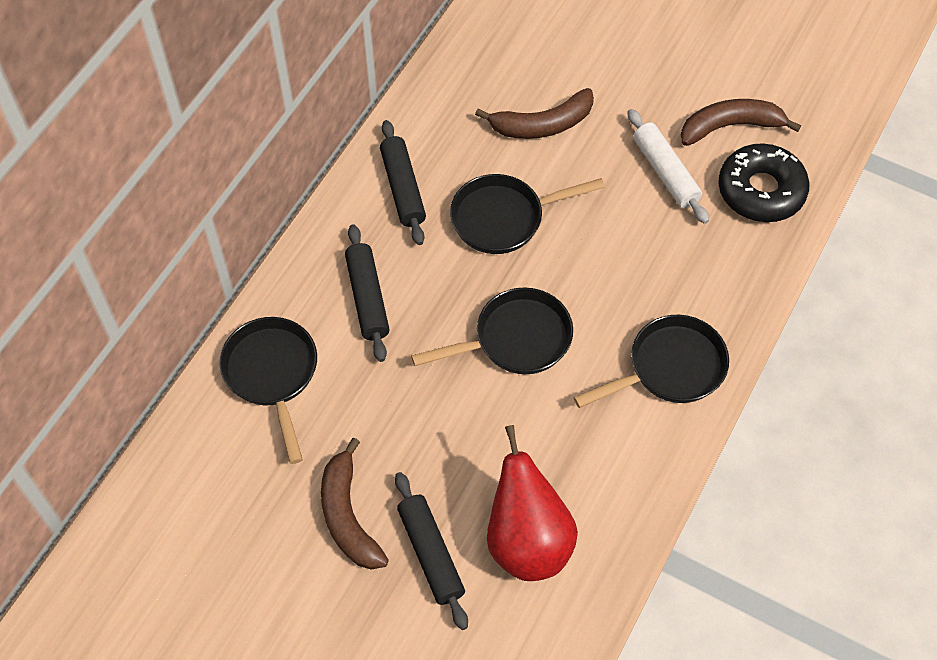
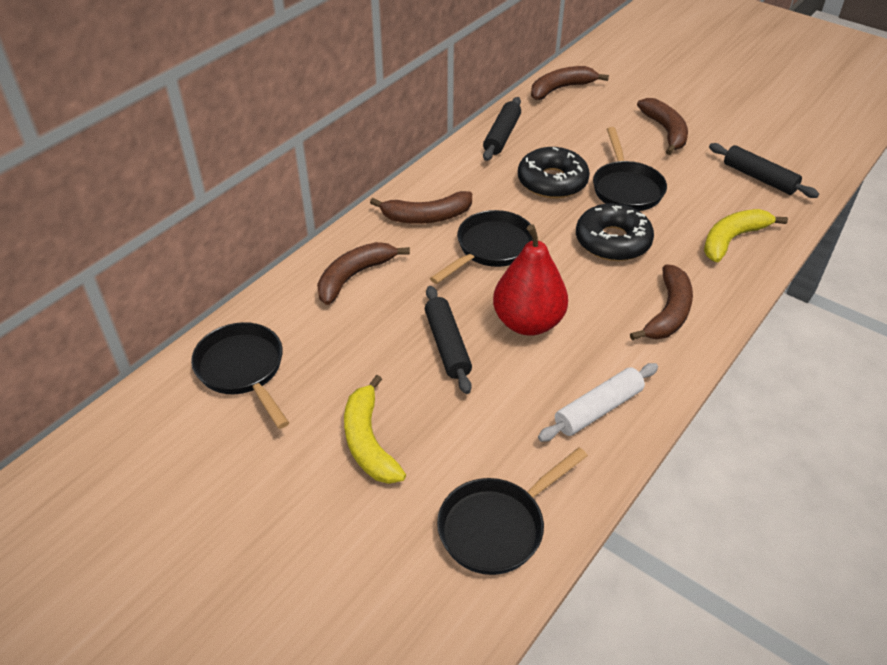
black donut: 1 -> 2
brown banana: 3 -> 5
yellow banana: 0 -> 2

